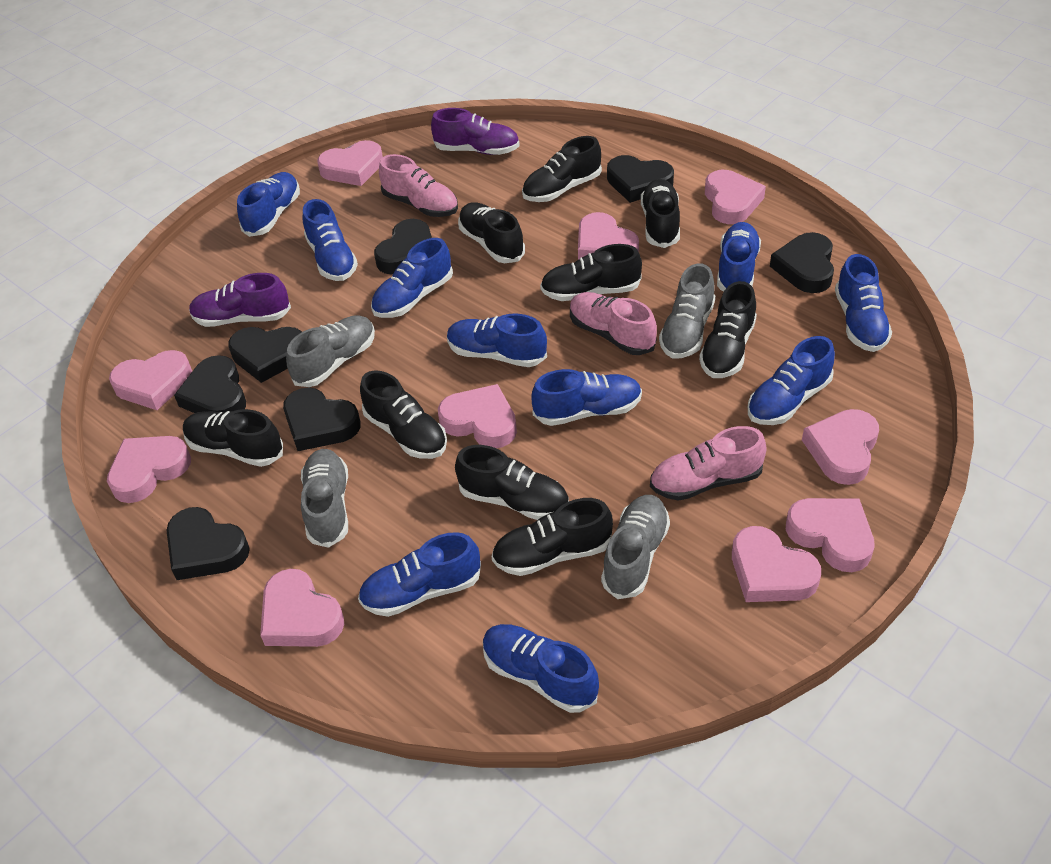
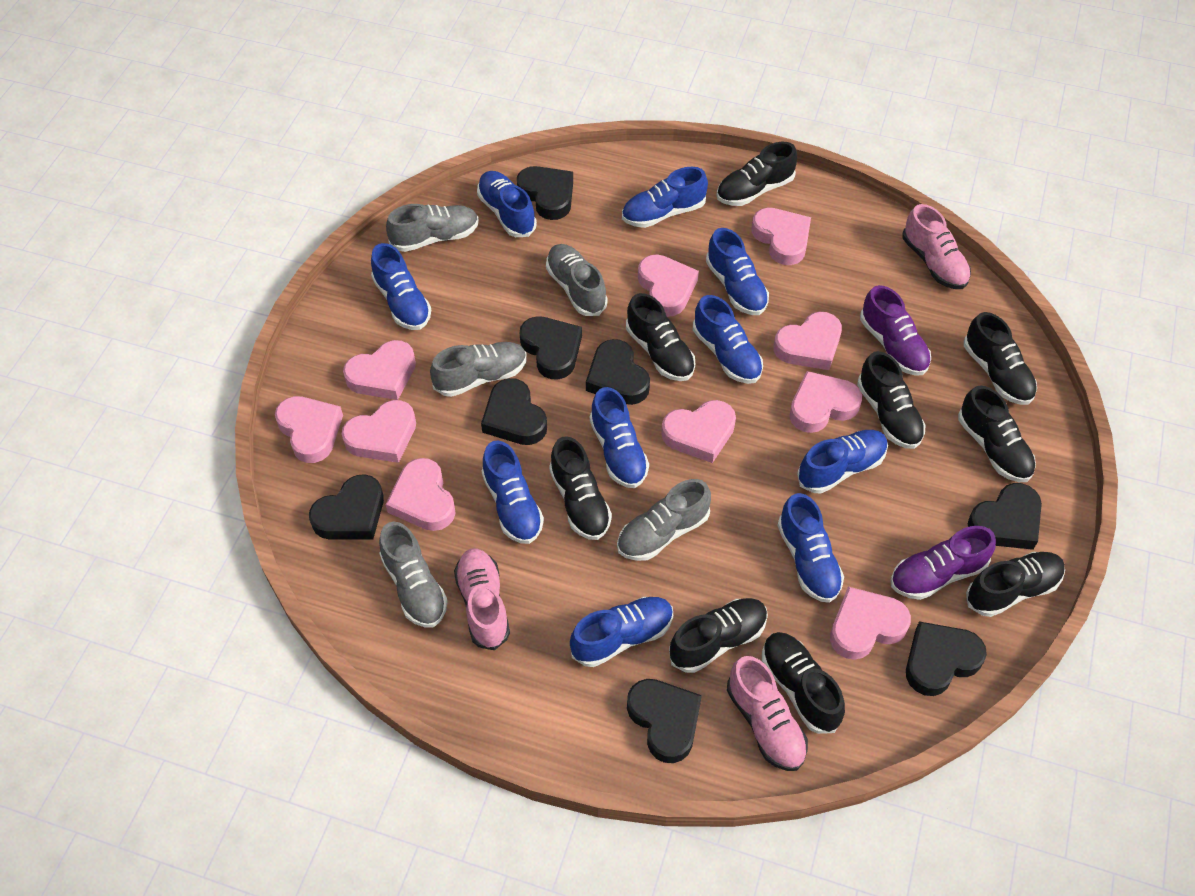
black heart: 7 -> 8
grey shoe: 4 -> 5

